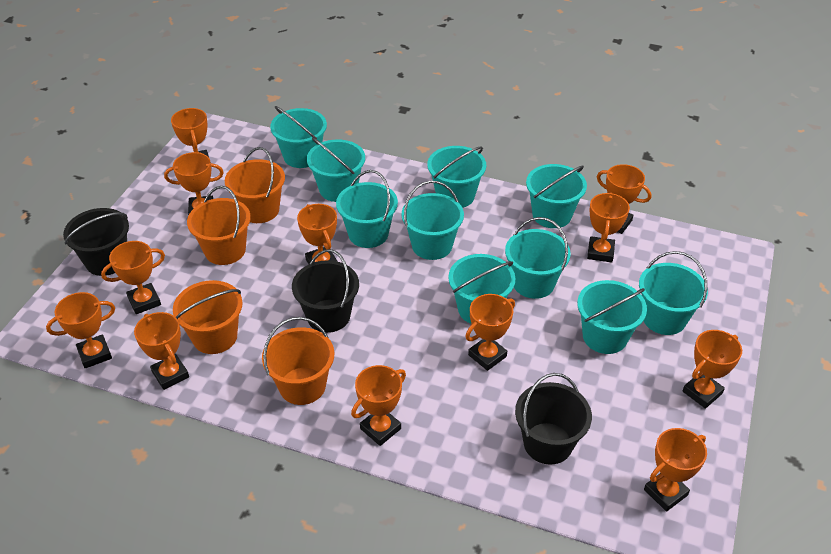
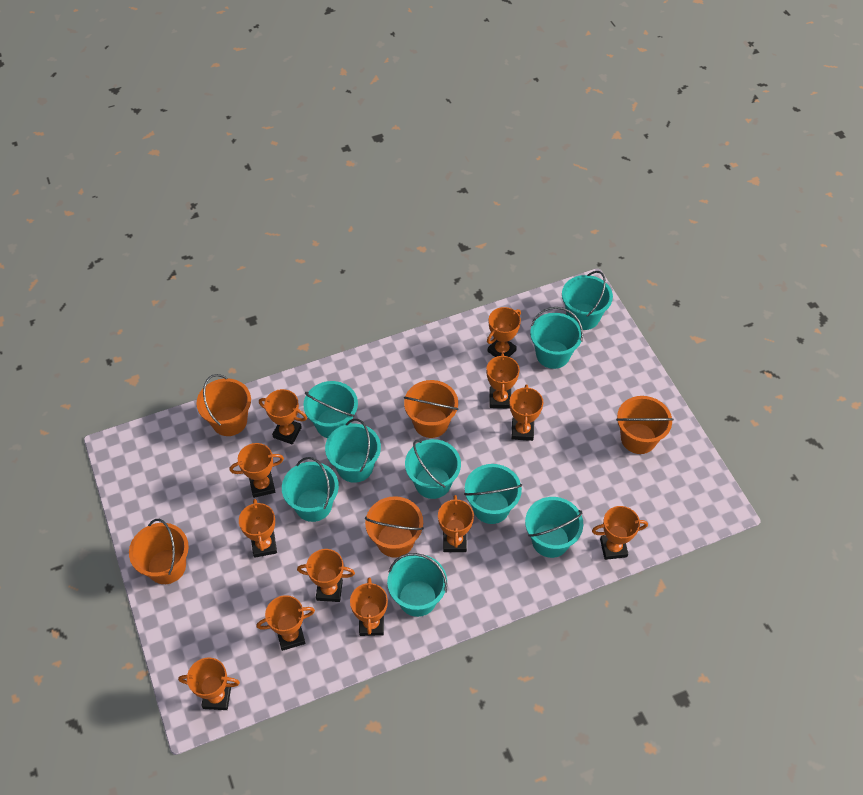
black bucket: 3 -> 0
orange bucket: 4 -> 5
turquoise bucket: 10 -> 9

